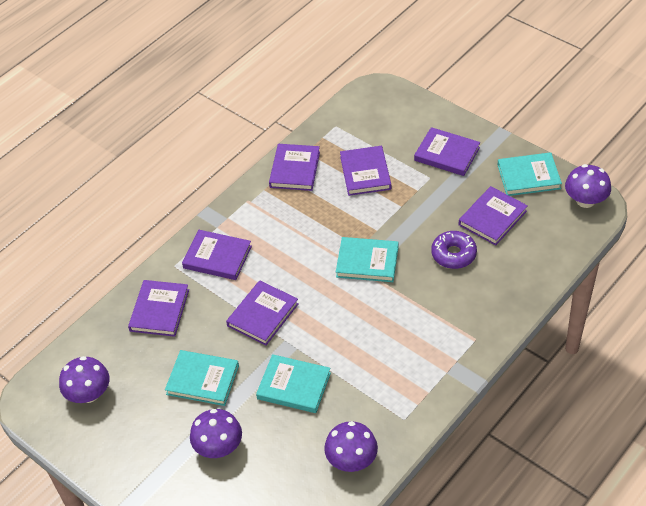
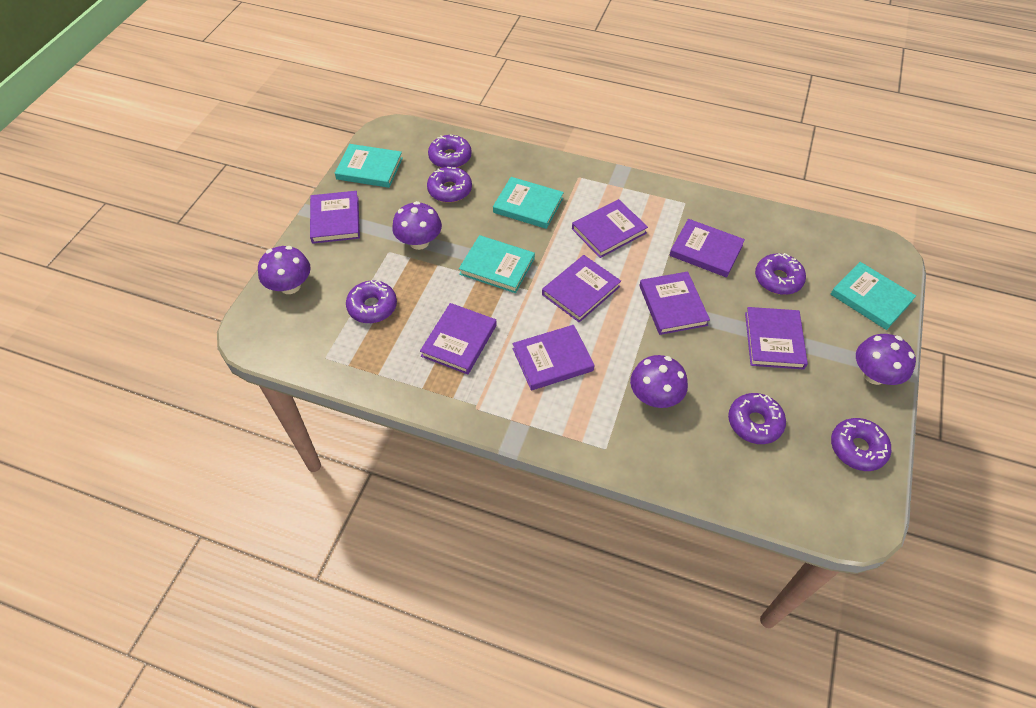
purple book: 7 -> 8
purple donut: 1 -> 6

